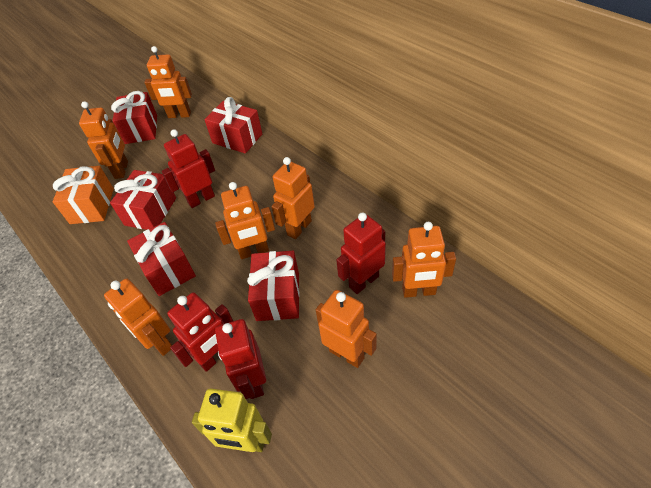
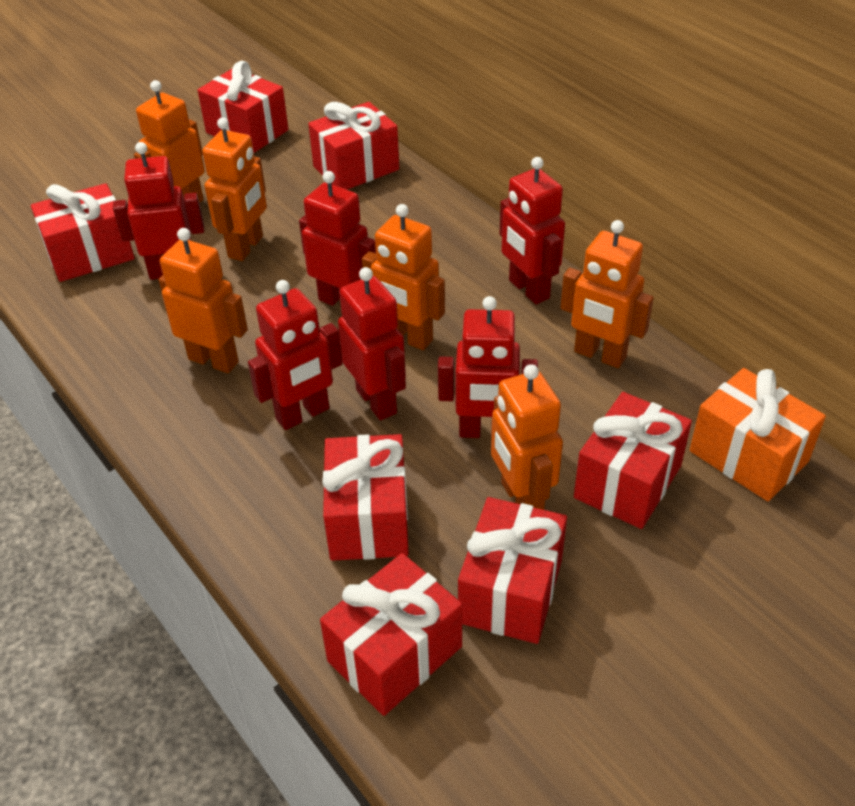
orange robot: 7 -> 6
red gift: 5 -> 7
red robot: 4 -> 6
yellow robot: 1 -> 0

